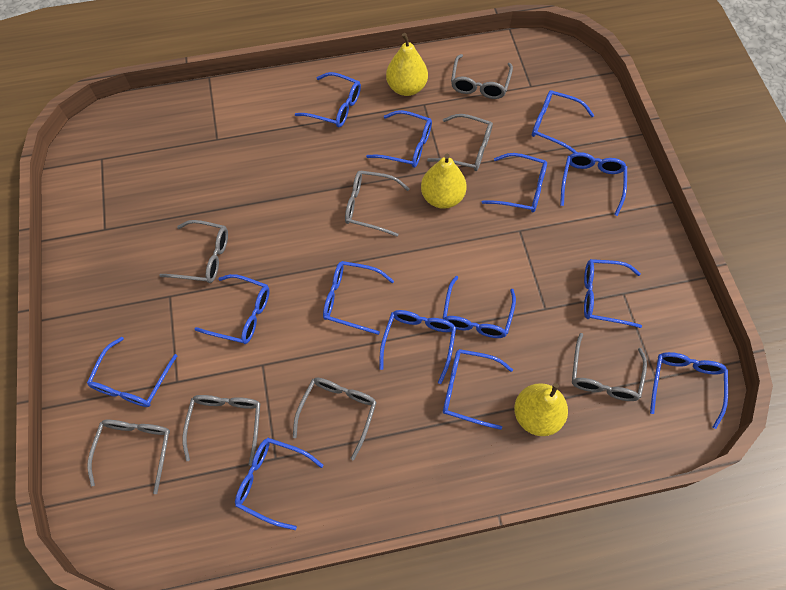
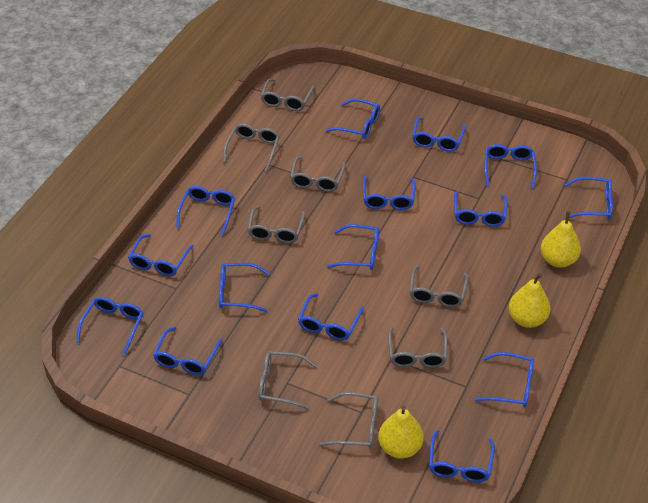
blue glasses: 14 -> 15

